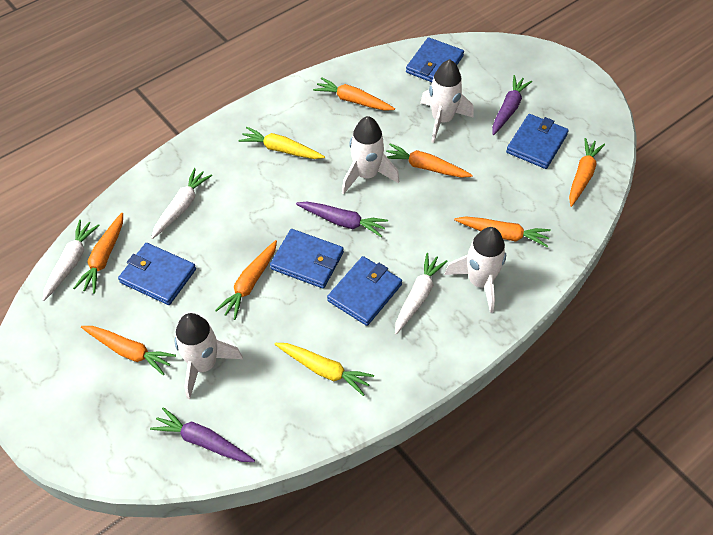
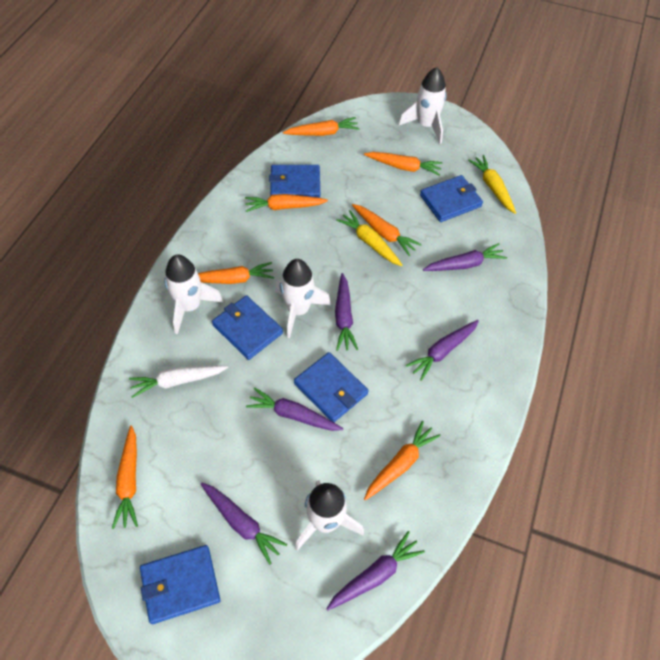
purple carrot: 3 -> 6
white carrot: 3 -> 1

